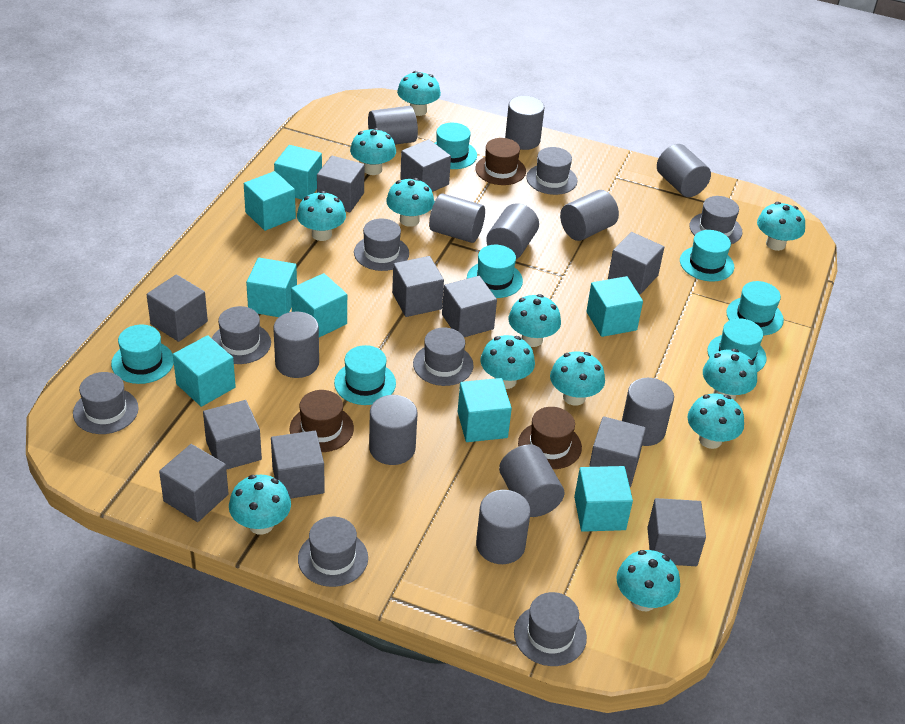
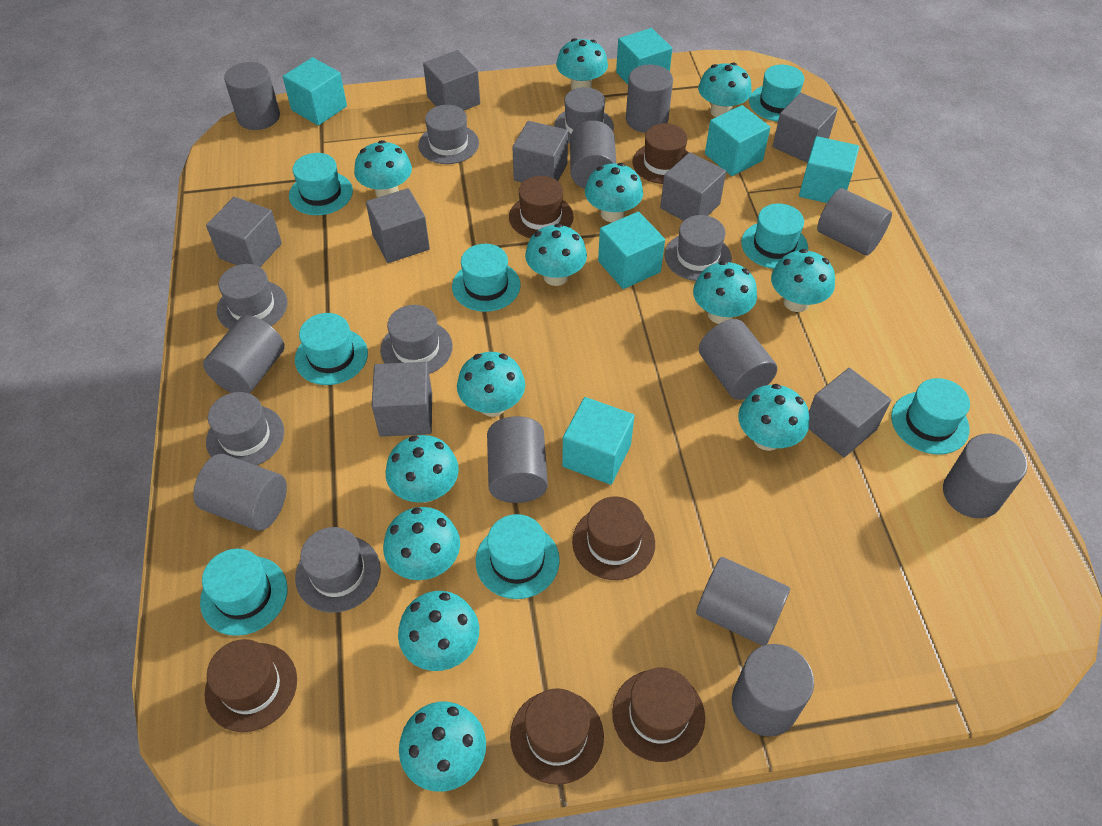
brown hat: 3 -> 6
grey cube: 11 -> 8
grey hat: 8 -> 7
turquoise cube: 8 -> 6
turquoise hat: 7 -> 8
turquoise mushroom: 12 -> 13

